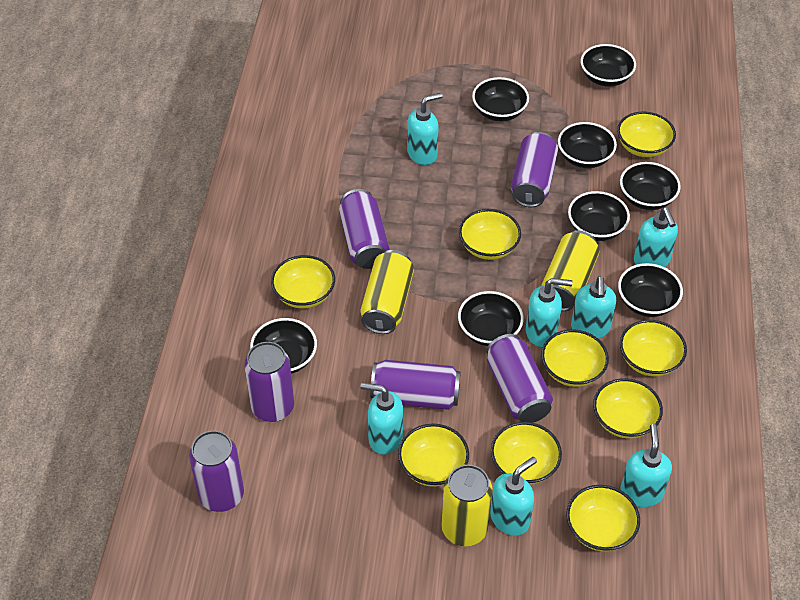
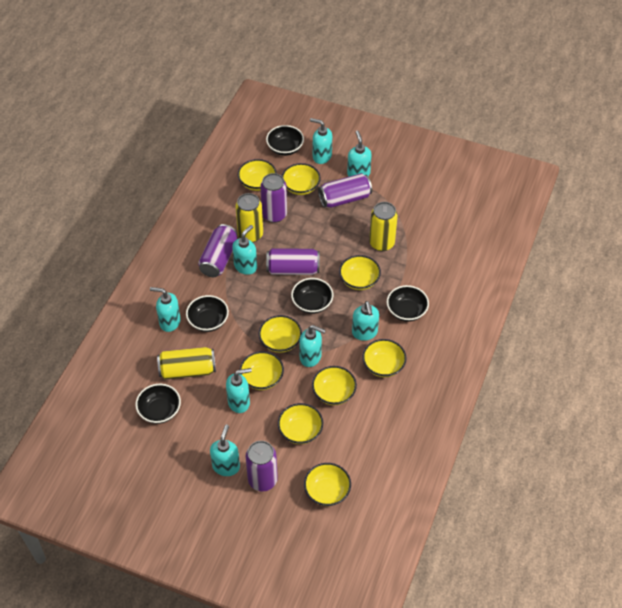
black bowl: 8 -> 5
purple can: 6 -> 5
turquoise soap dispenser: 7 -> 8

